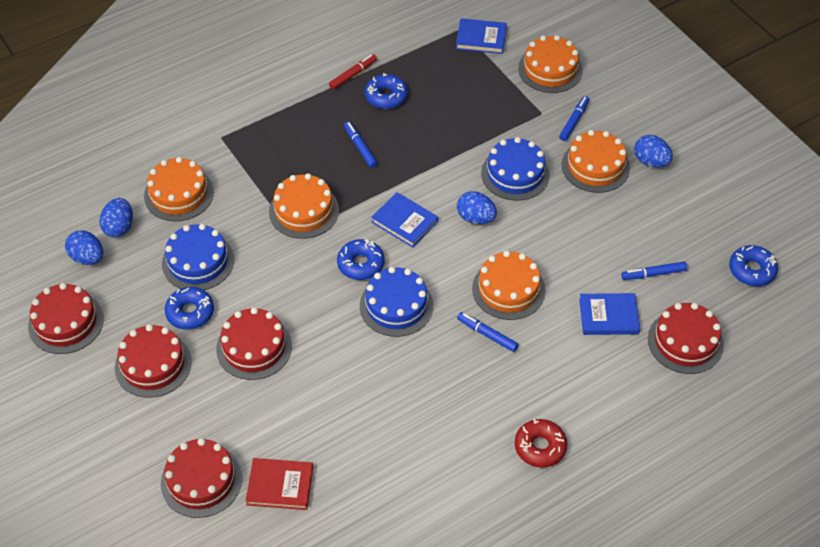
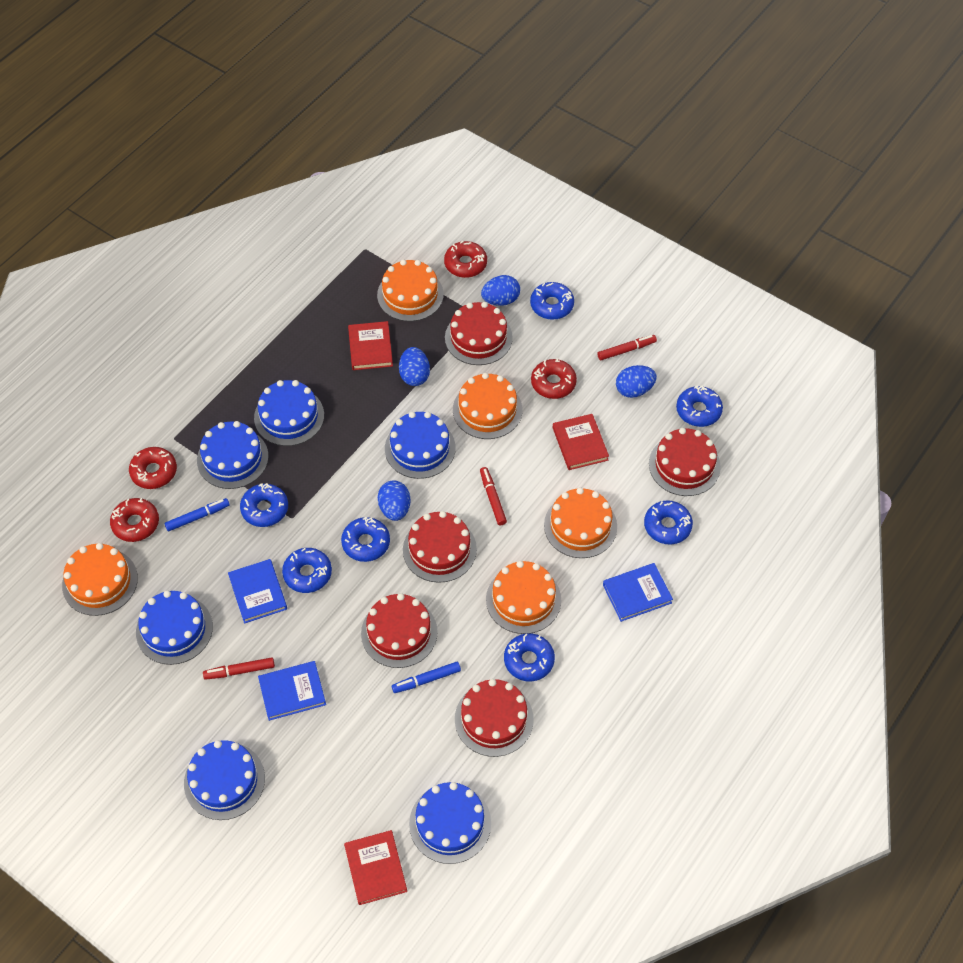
blue cake: 3 -> 6
blue donut: 4 -> 7
blue marker: 4 -> 2
red book: 1 -> 3
red donut: 1 -> 4
red marker: 1 -> 3

